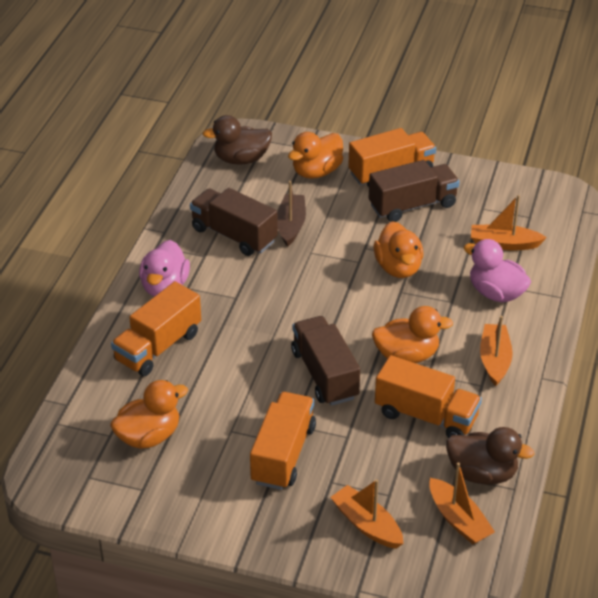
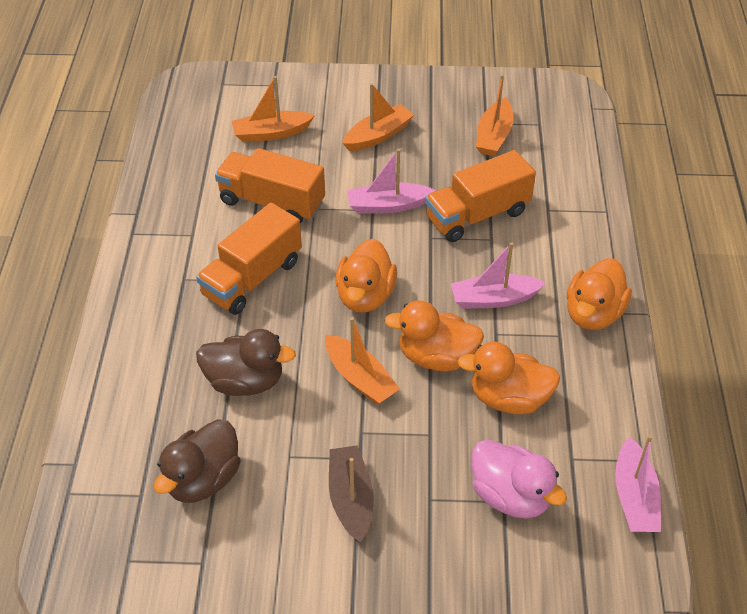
brown truck: 3 -> 0
orange truck: 4 -> 3
pink boat: 0 -> 3
pink duck: 2 -> 1

